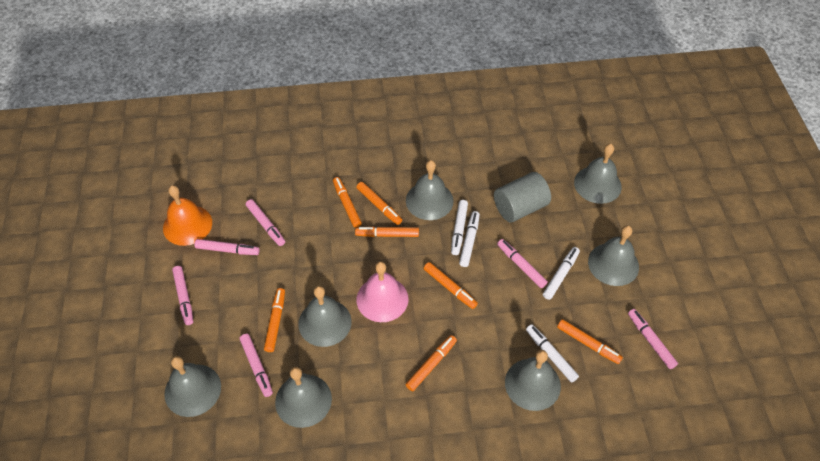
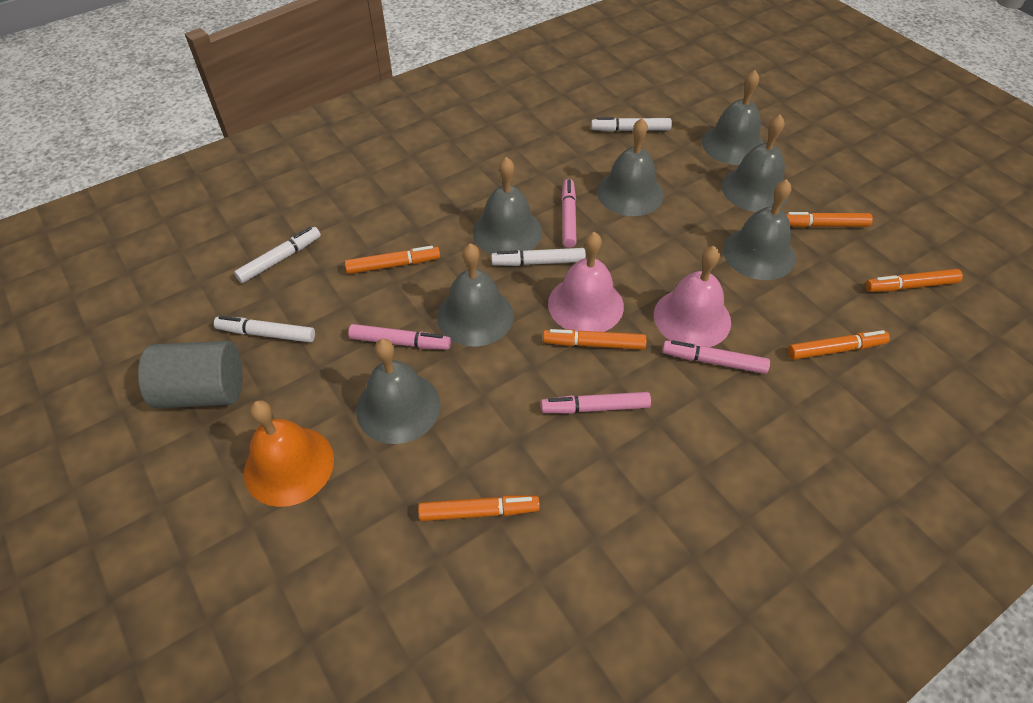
orange marker: 7 -> 6
pink bell: 1 -> 2
pink marker: 6 -> 4

